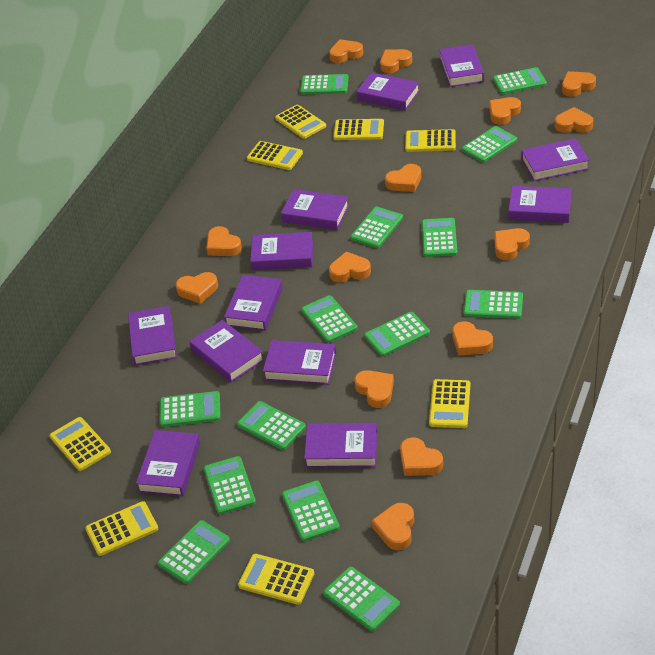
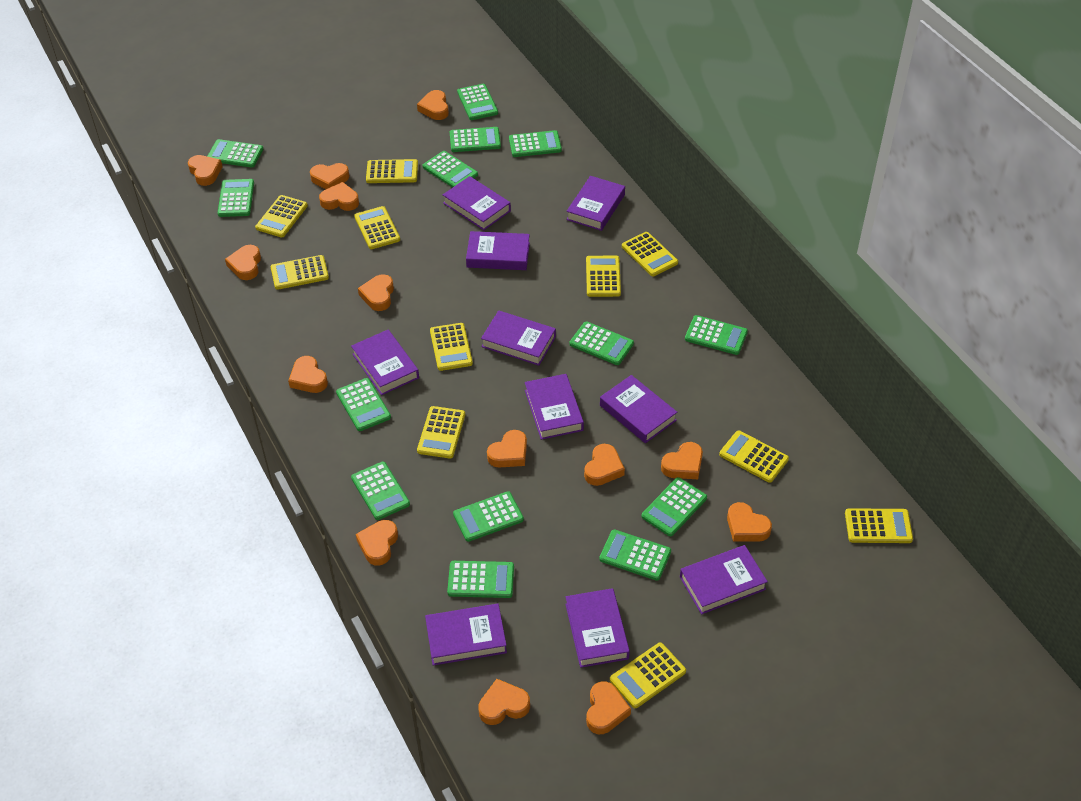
purple book: 12 -> 10
yellow calculator: 8 -> 11

